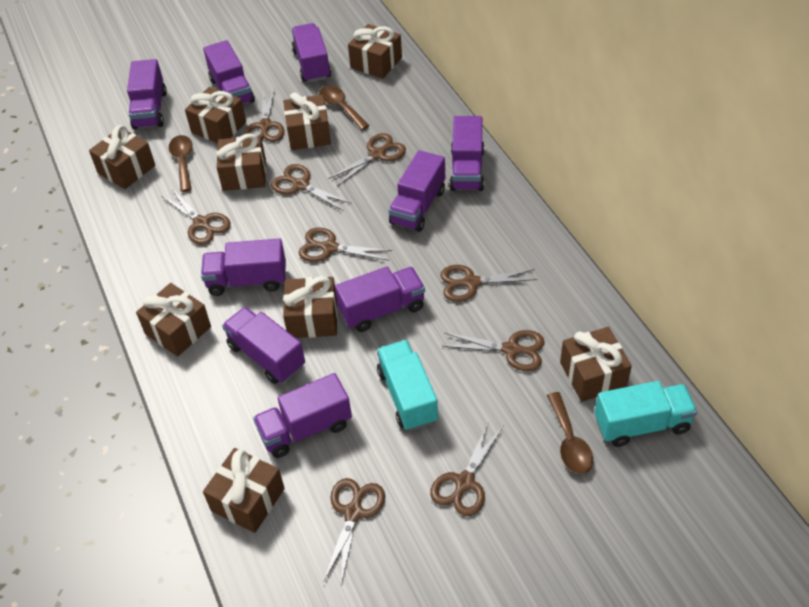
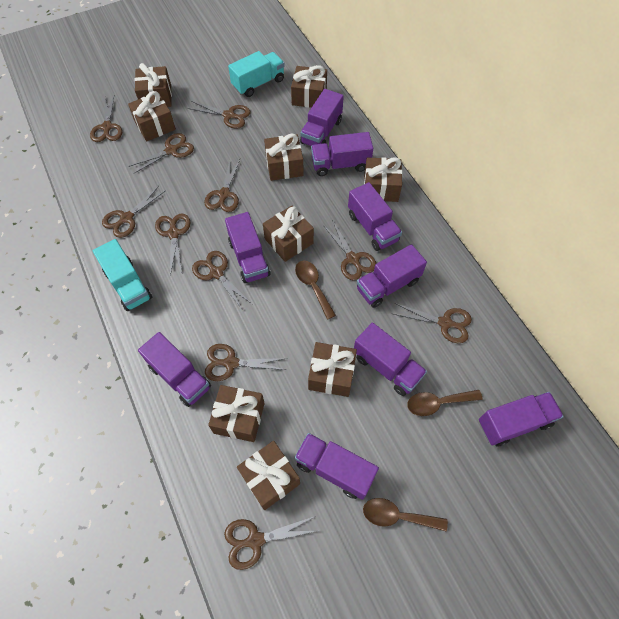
brown scissors: 9 -> 11

